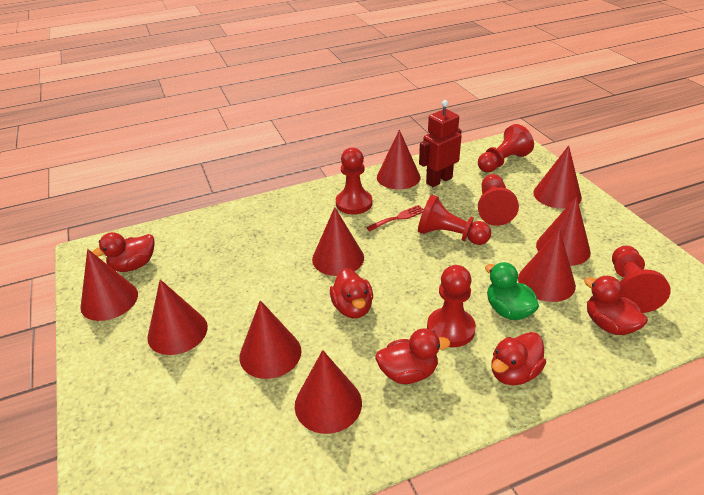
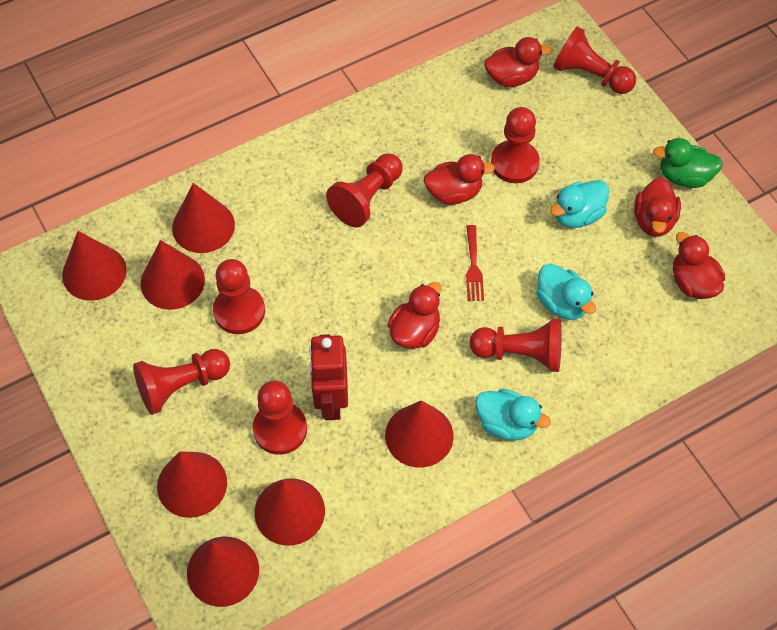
red cone: 9 -> 7
red pawn: 6 -> 7
turquoise duck: 0 -> 3

